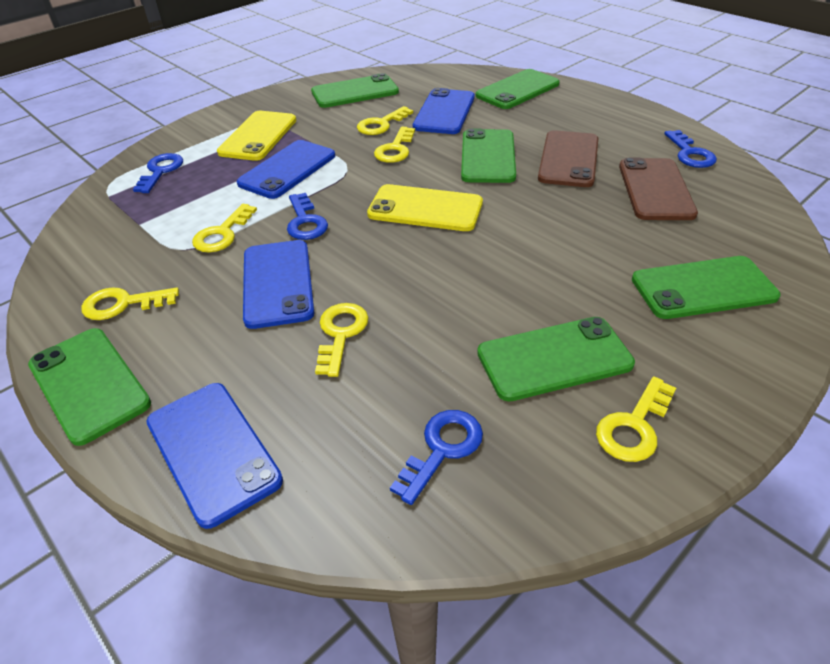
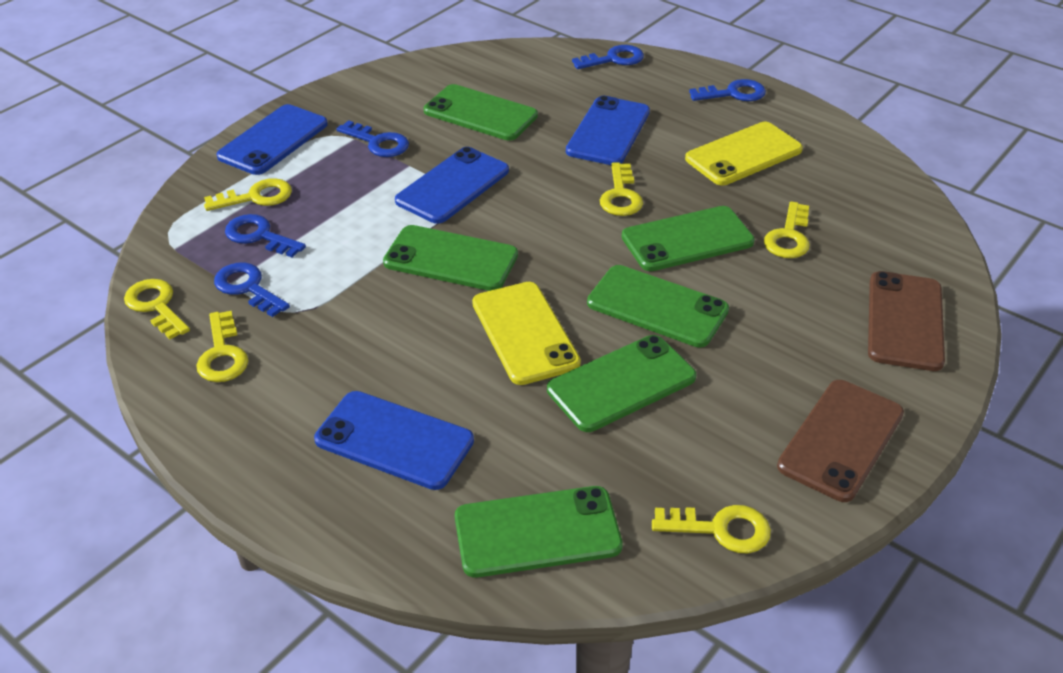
blue key: 4 -> 5

